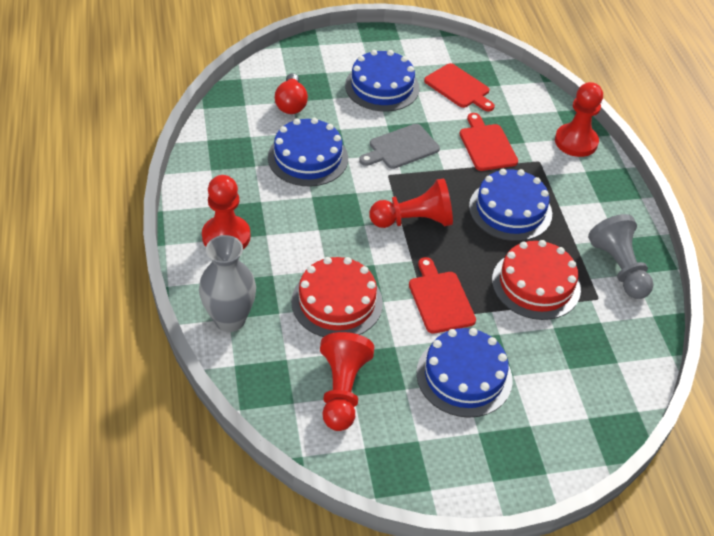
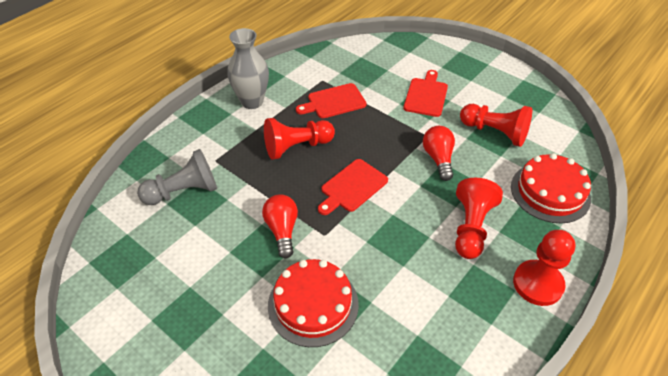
blue cake: 4 -> 0
grey cutting board: 1 -> 0
red light bulb: 1 -> 2

